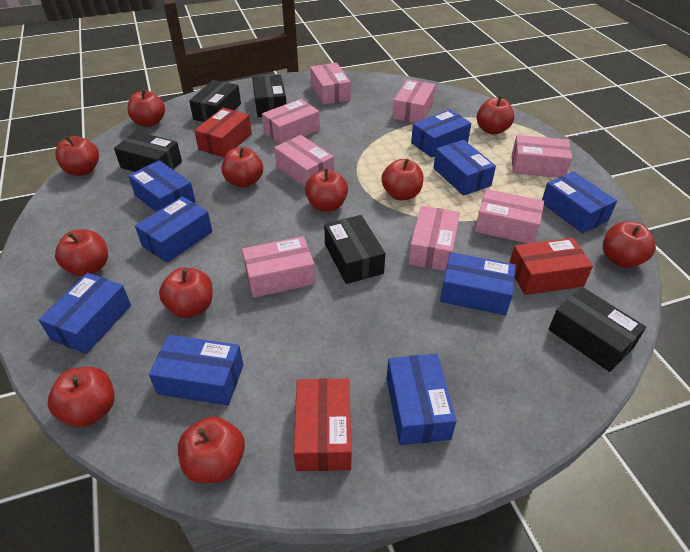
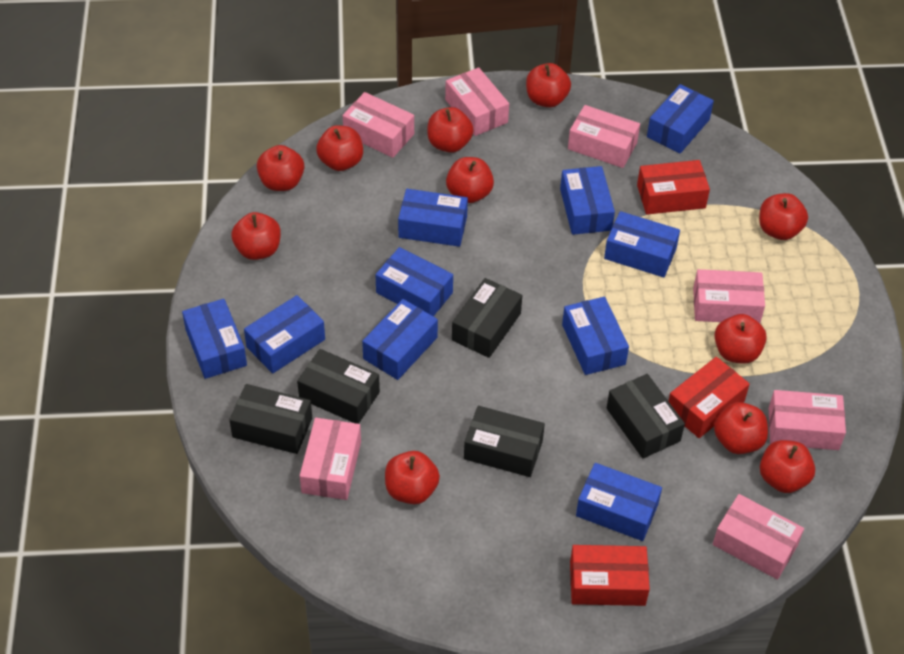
blue box: 9 -> 10
pink box: 8 -> 7

